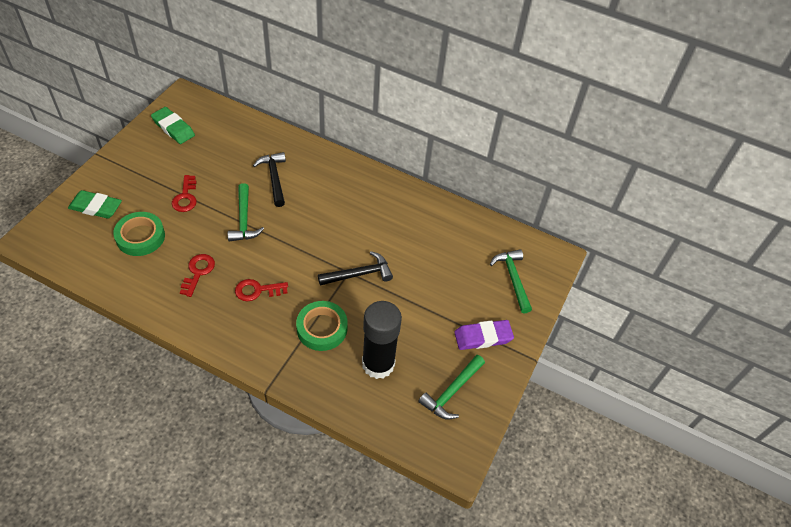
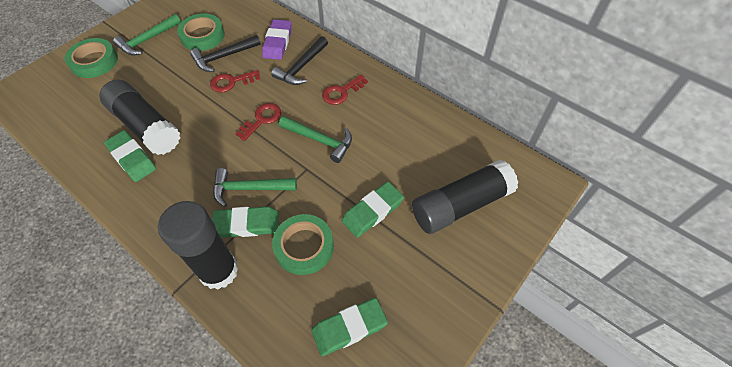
black glue stick: 1 -> 3
green eraser: 2 -> 4
green tape: 2 -> 3

